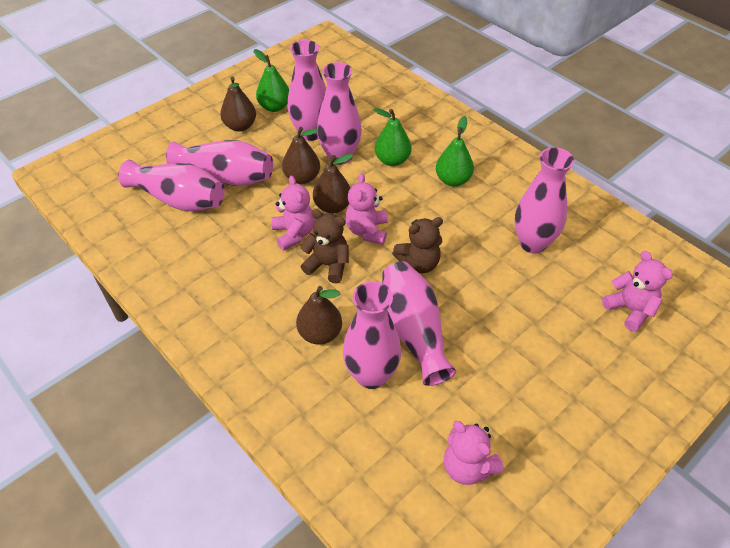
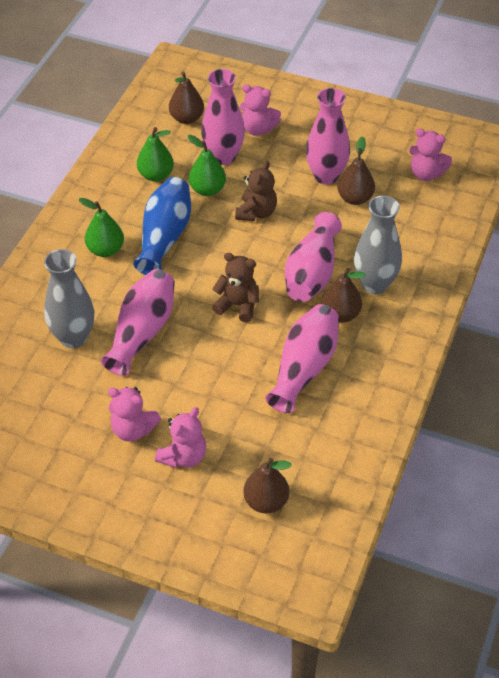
blue vase: 0 -> 1
grey vase: 0 -> 2
pink vase: 7 -> 5

